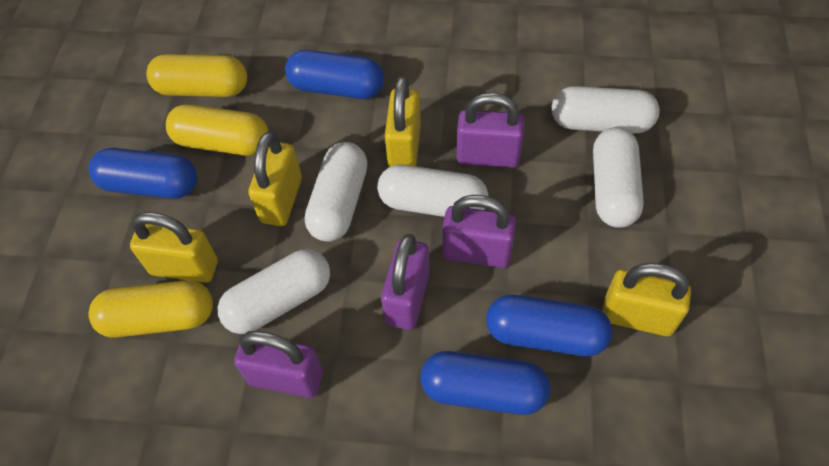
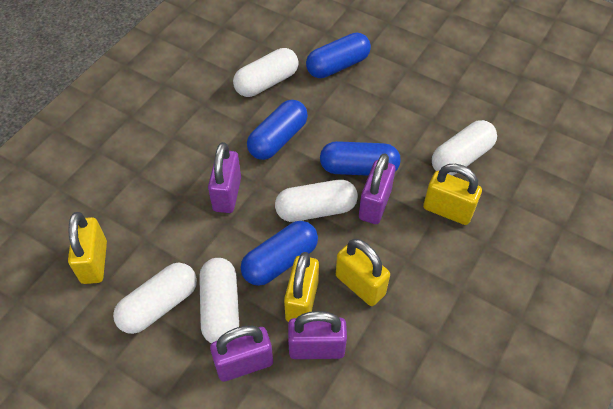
yellow capsule: 3 -> 0

